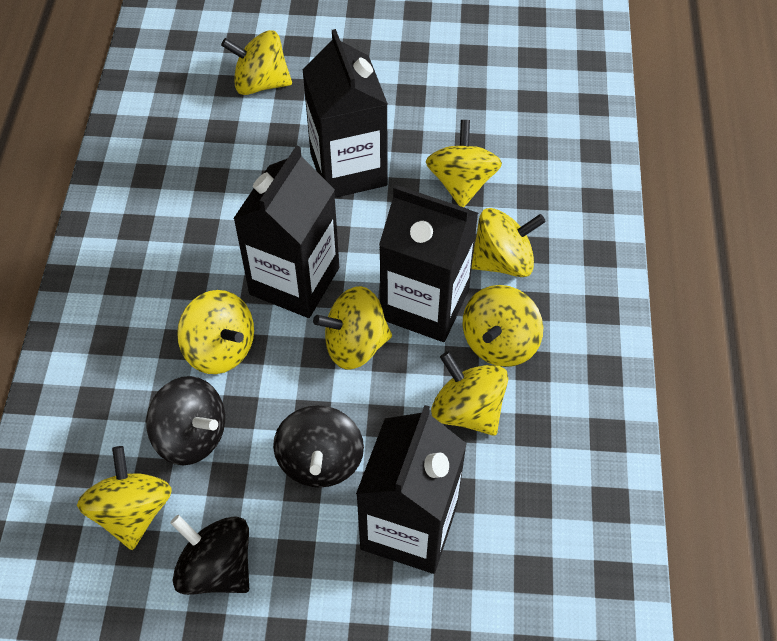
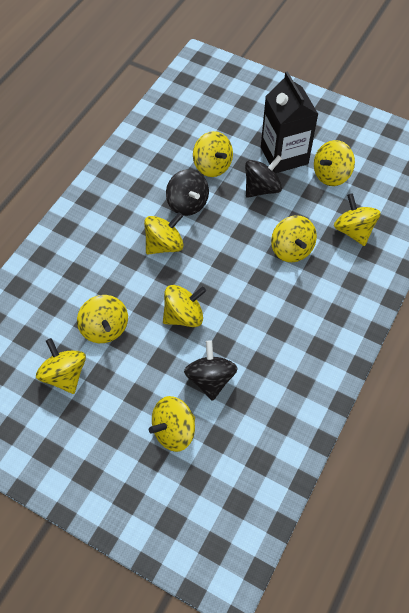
black carton: 4 -> 1
yellow spinning top: 8 -> 9

